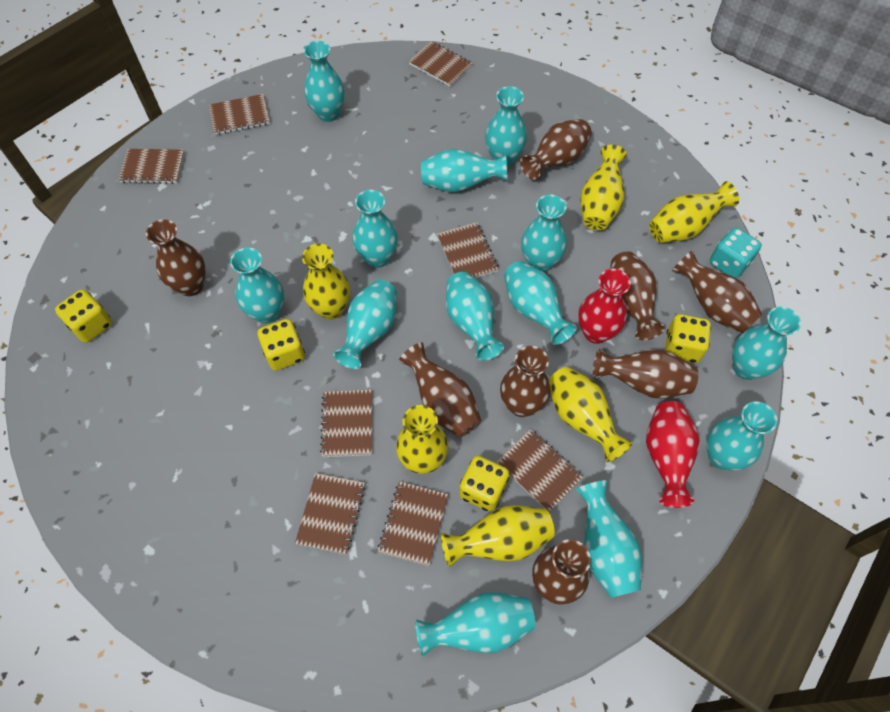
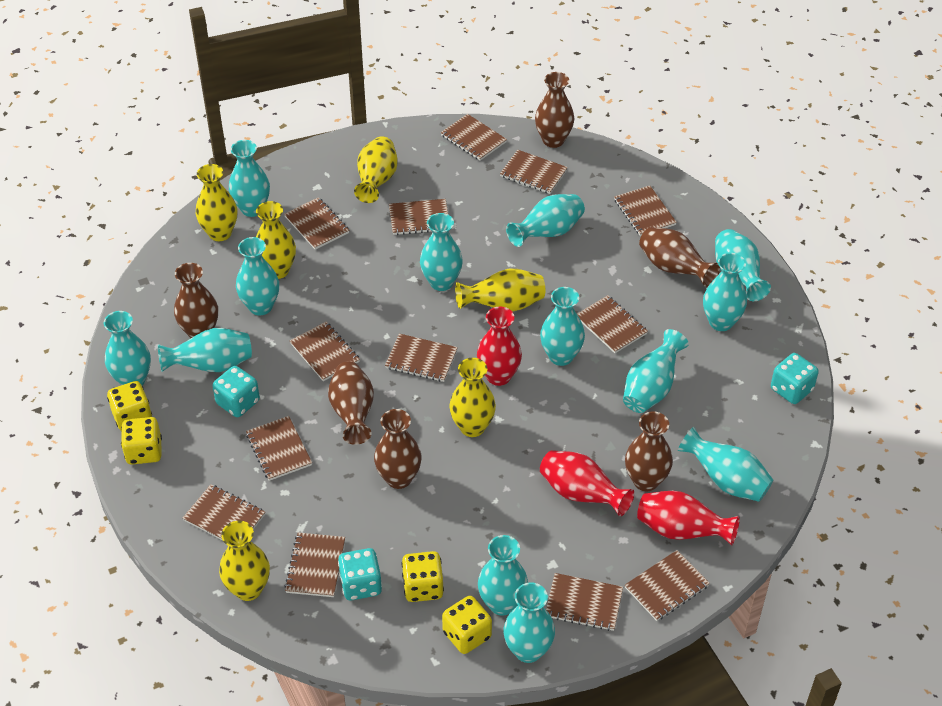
brown notebook: 8 -> 13
brown vase: 8 -> 6
red vase: 2 -> 3
turquoise dice: 1 -> 3

